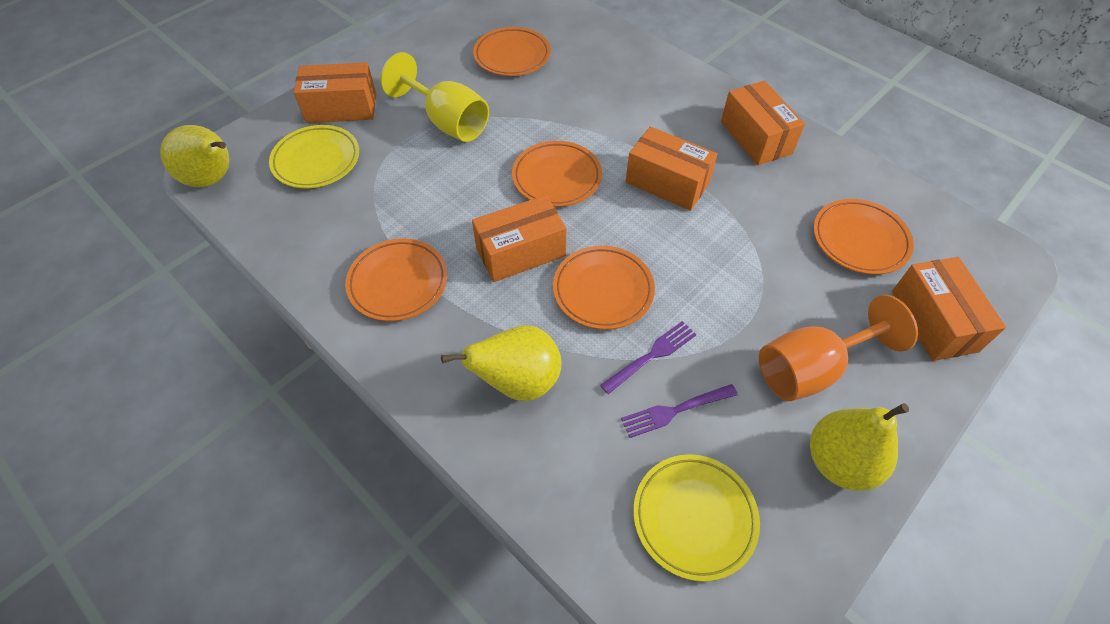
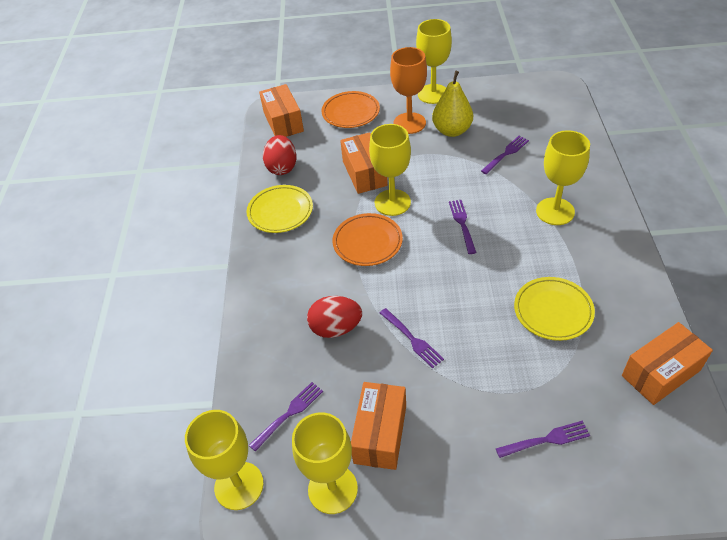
orange box: 5 -> 4
orange plate: 5 -> 2
purple fork: 2 -> 5
red egg: 0 -> 2
yellow goblet: 1 -> 5
yellow pear: 3 -> 1

